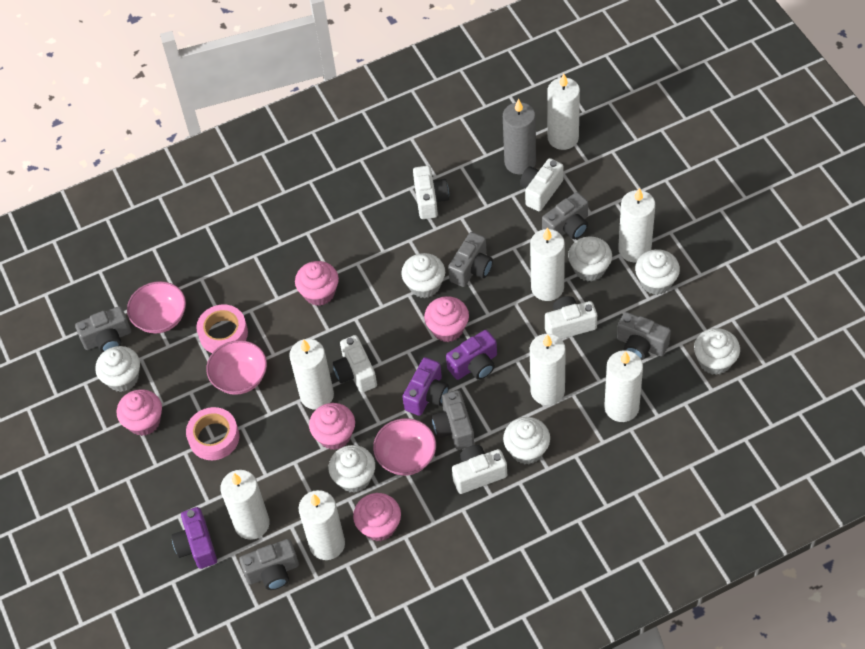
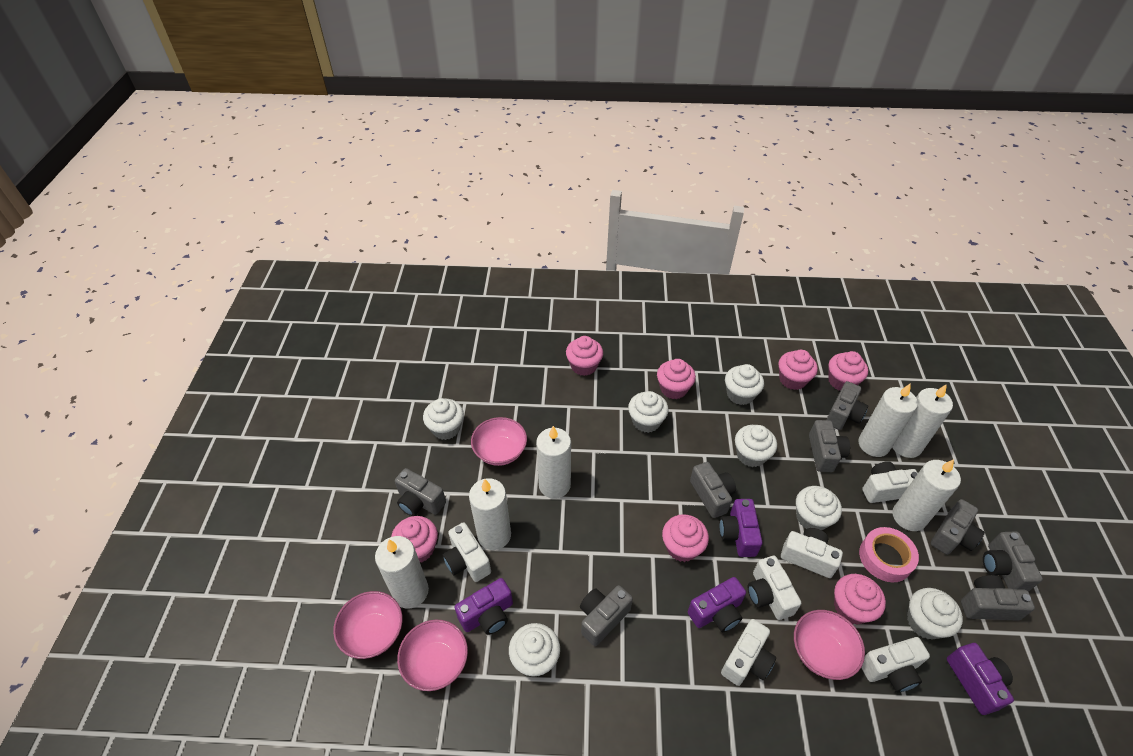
grey camera: 6 -> 8
grey candle: 1 -> 0
pink bowl: 3 -> 4
pink cupcake: 5 -> 7
pink tape: 2 -> 1
purple camera: 3 -> 4
white camera: 5 -> 6
white candle: 8 -> 6

